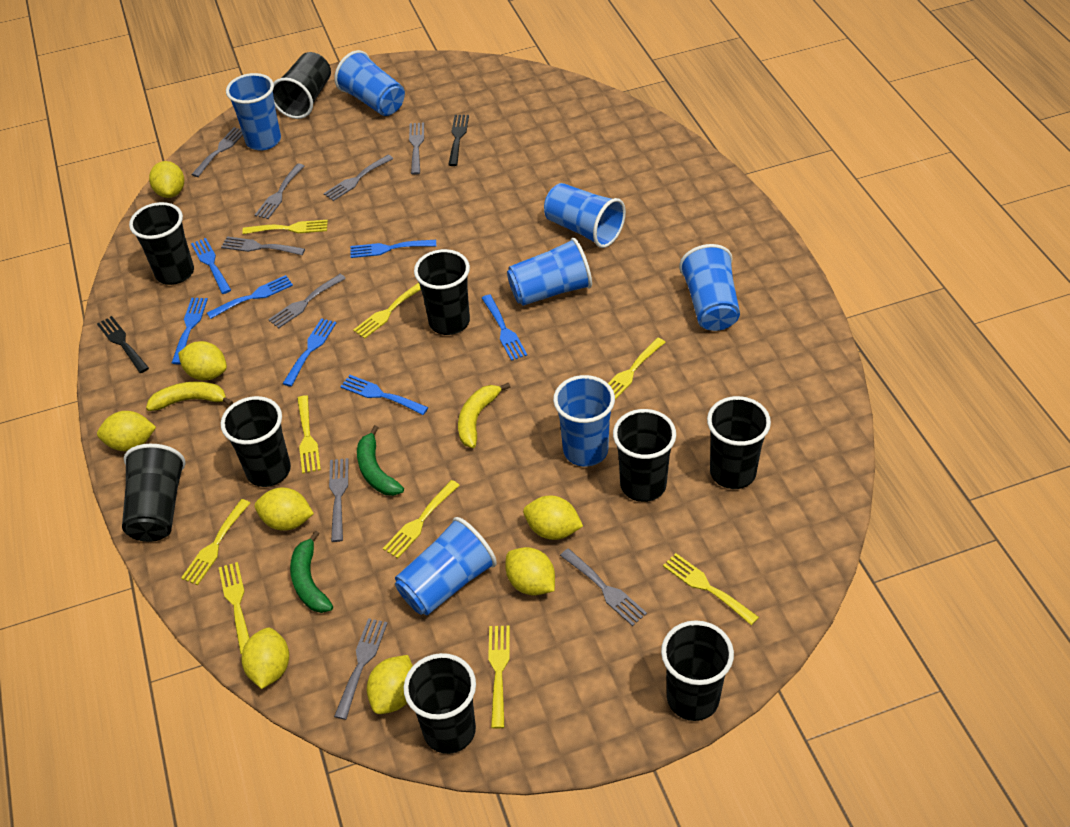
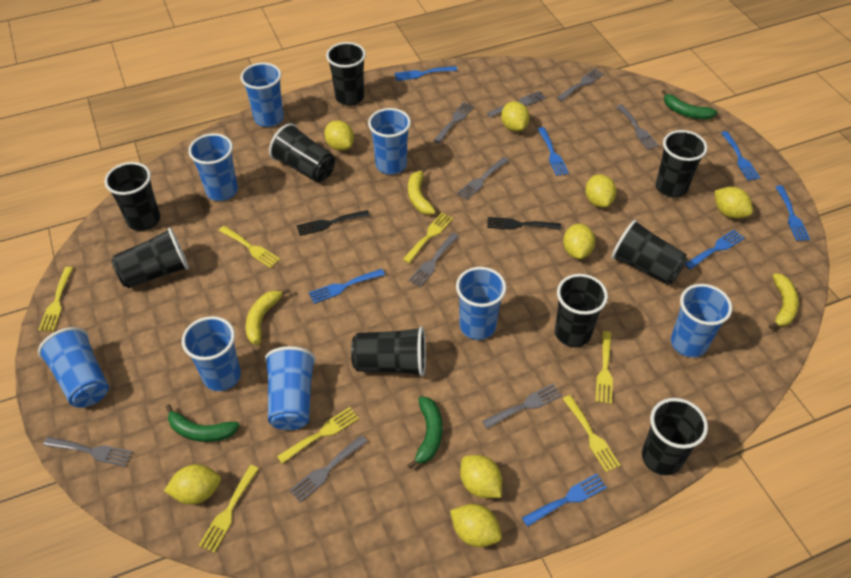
blue cup: 7 -> 8
green banana: 2 -> 3
yellow banana: 2 -> 3
yellow fork: 9 -> 7

